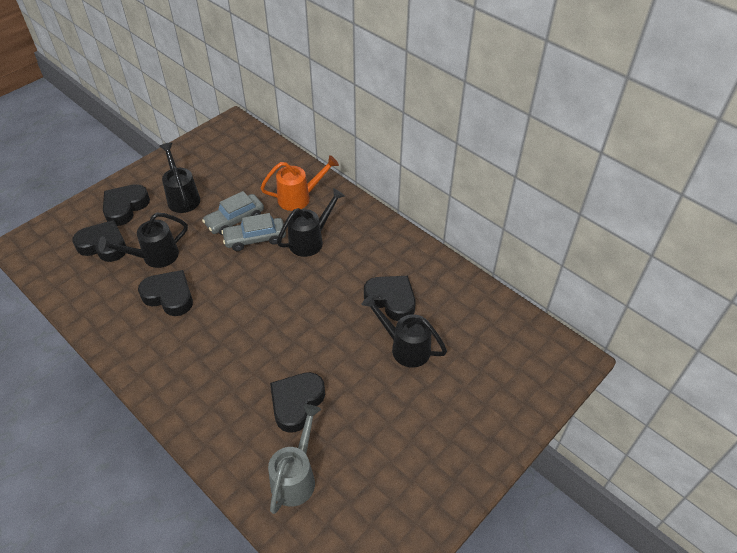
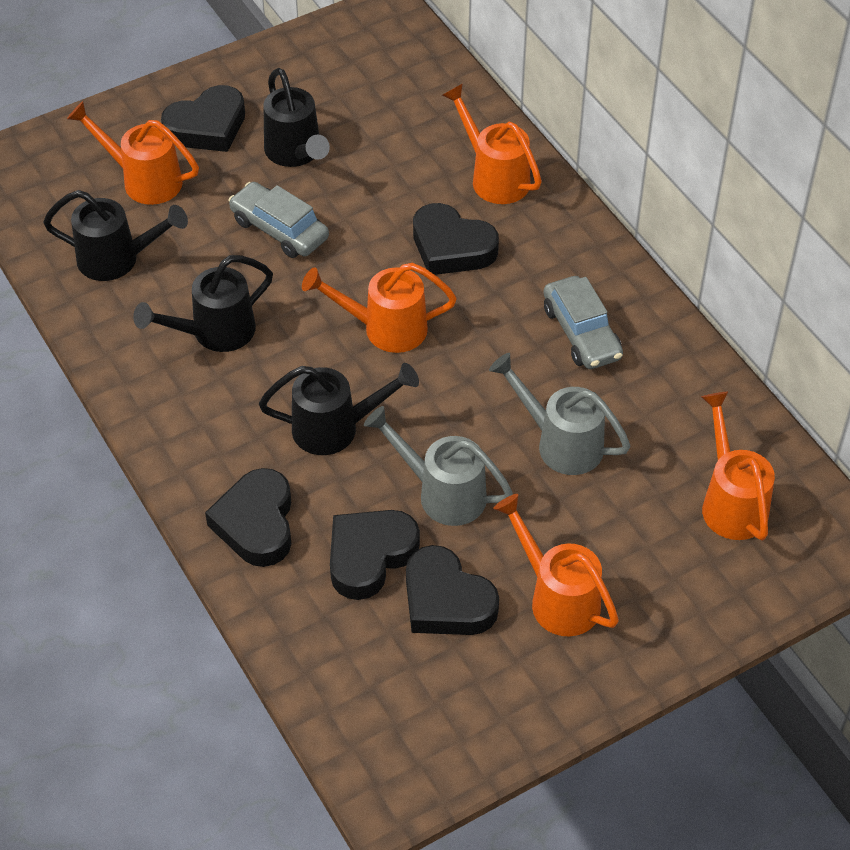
grey watering can: 1 -> 2
orange watering can: 1 -> 5

